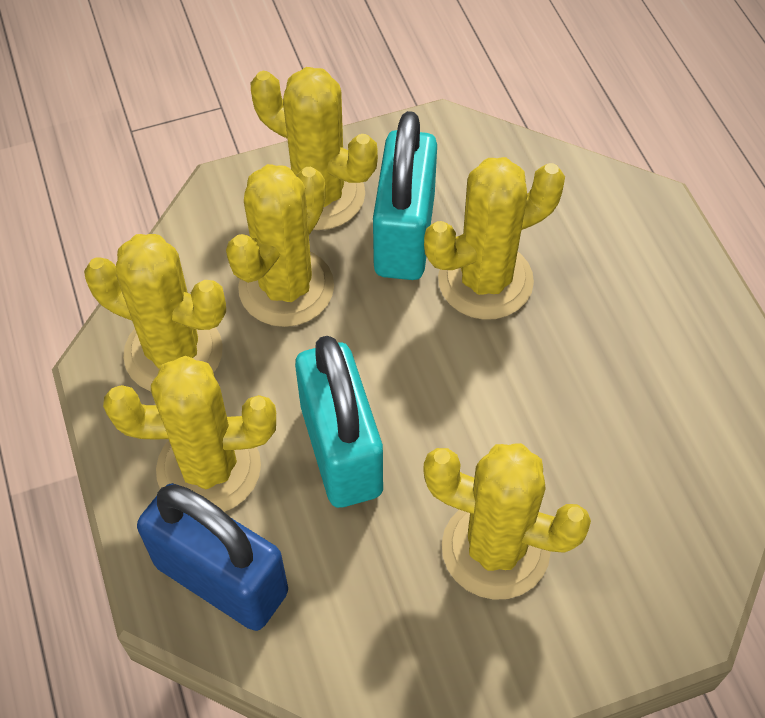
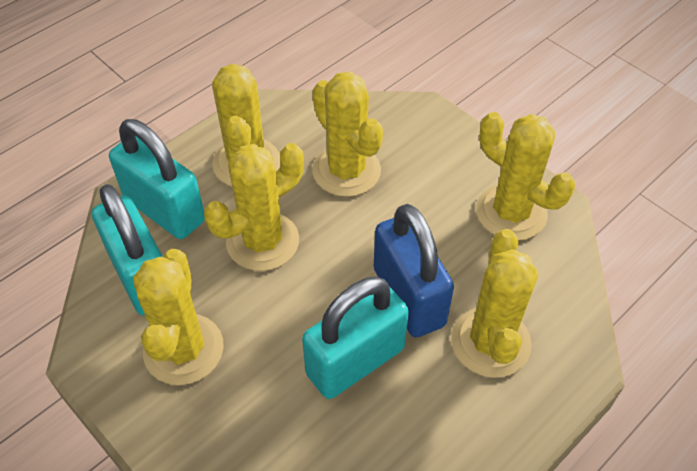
turquoise padlock: 2 -> 3

